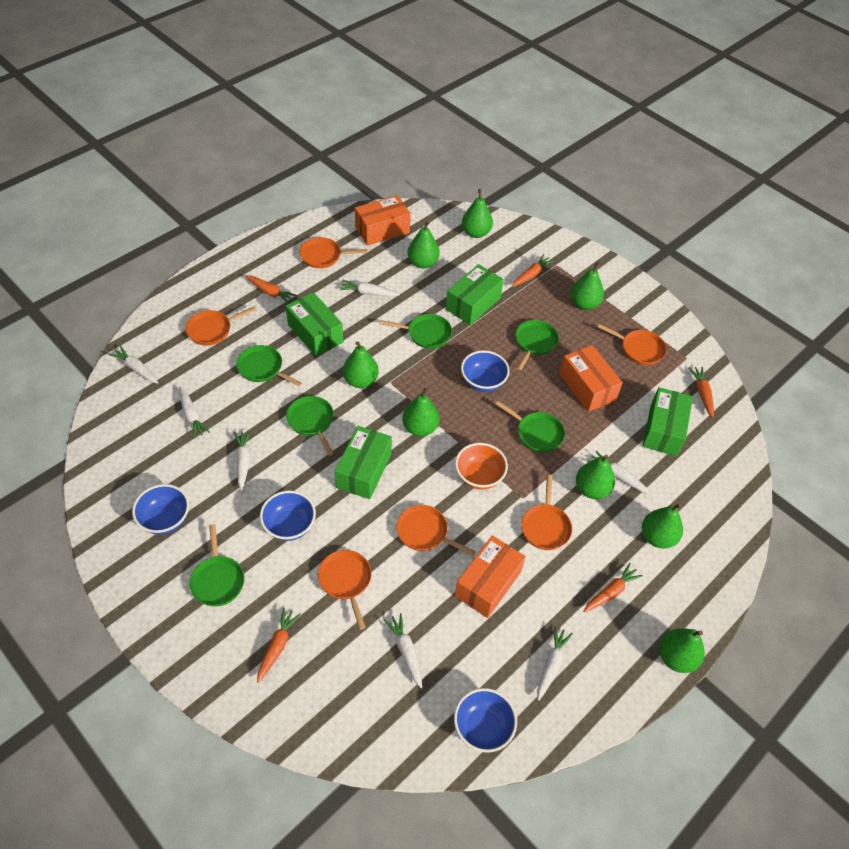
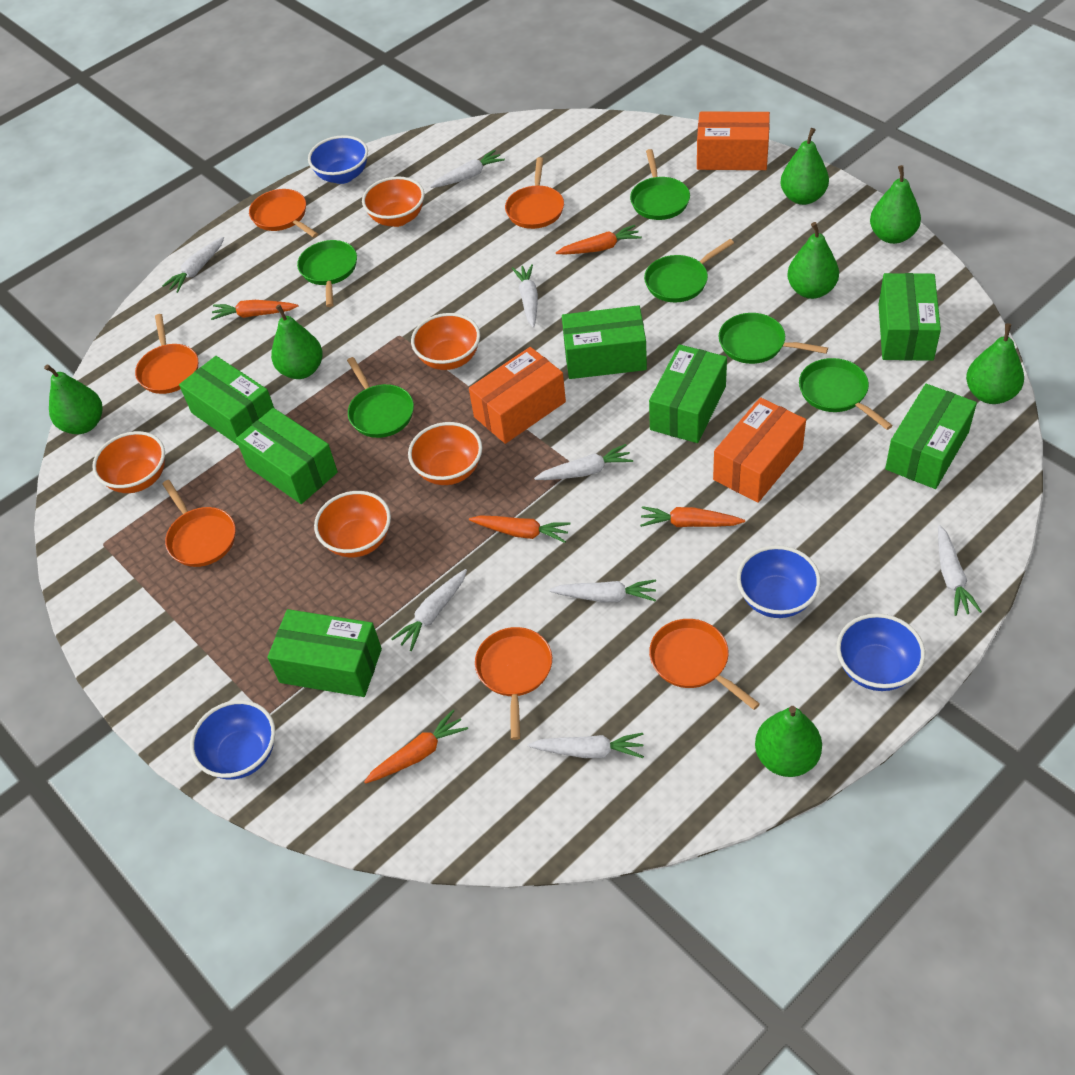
green box: 4 -> 7
green pear: 8 -> 7
orange bowl: 1 -> 5
white carrot: 7 -> 8

